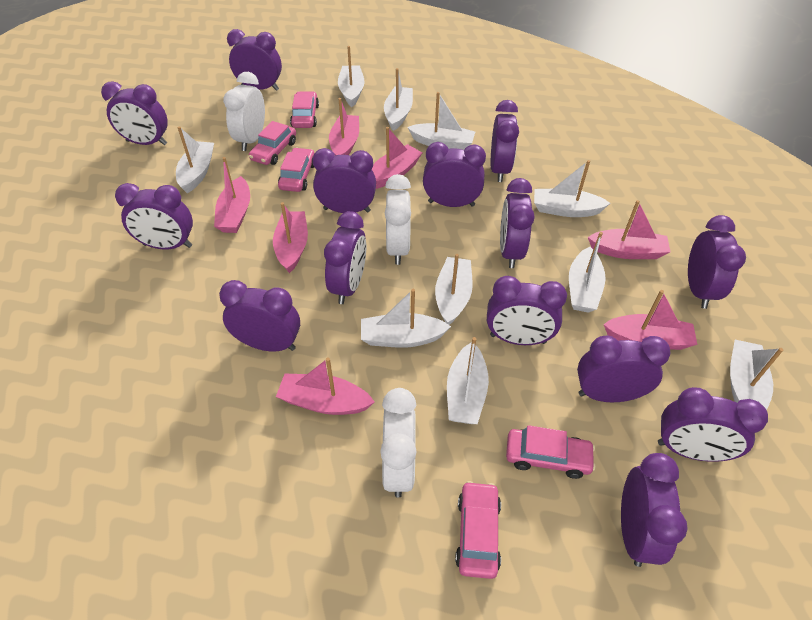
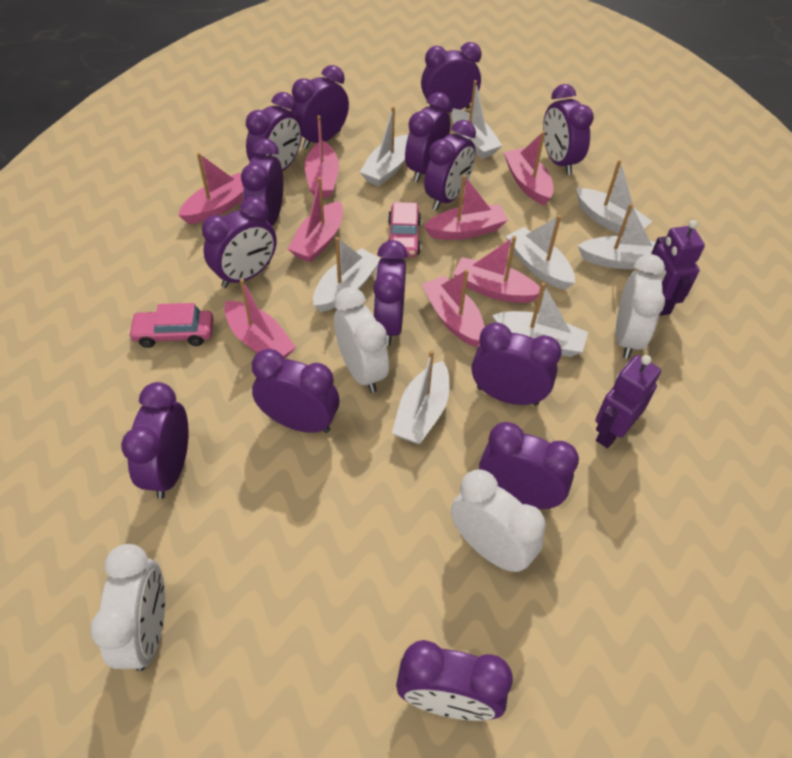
pink boat: 7 -> 8
pink car: 5 -> 2
purple robot: 0 -> 2
white boat: 10 -> 8
white clock: 3 -> 4

